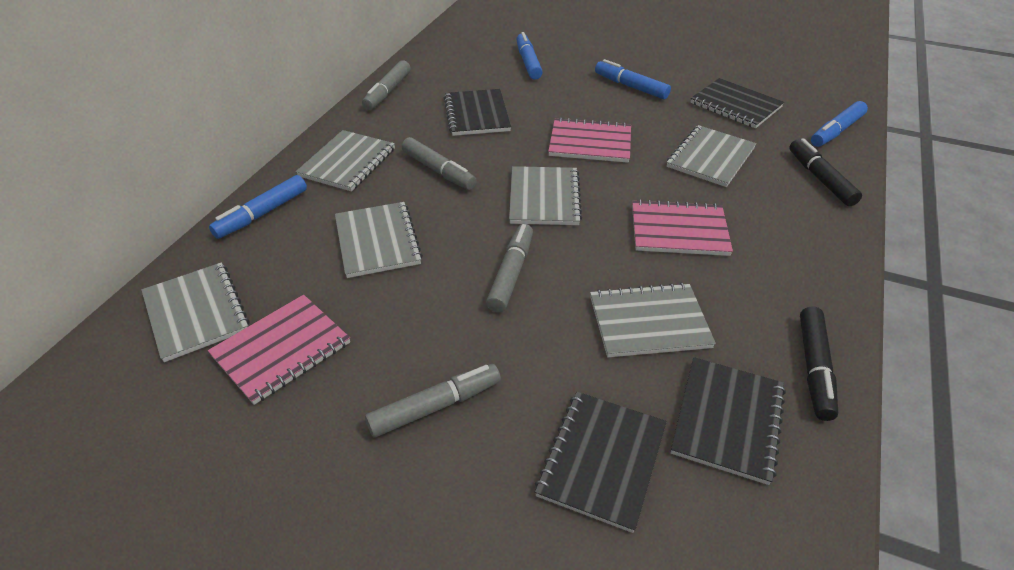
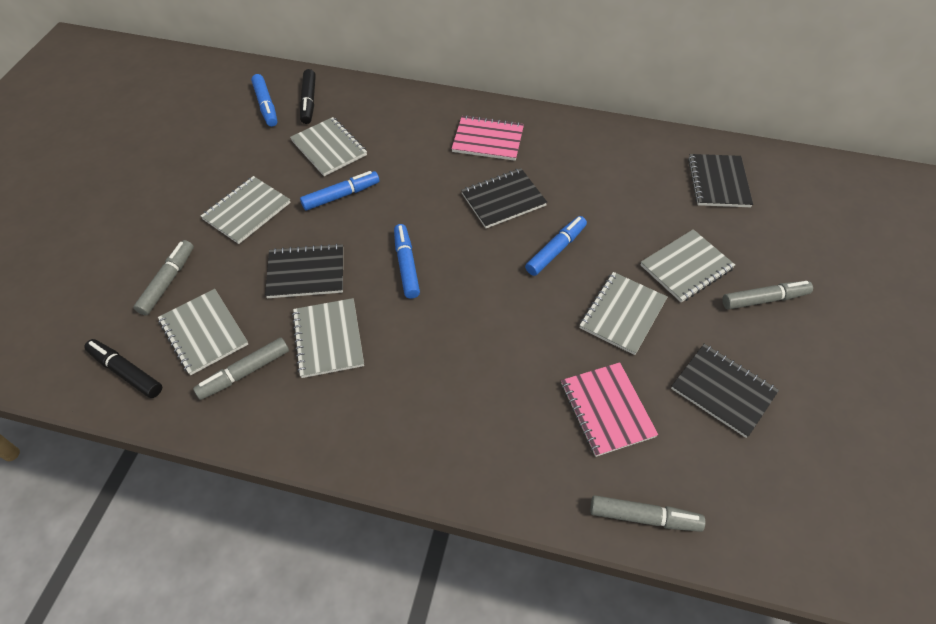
pink notebook: 3 -> 2

